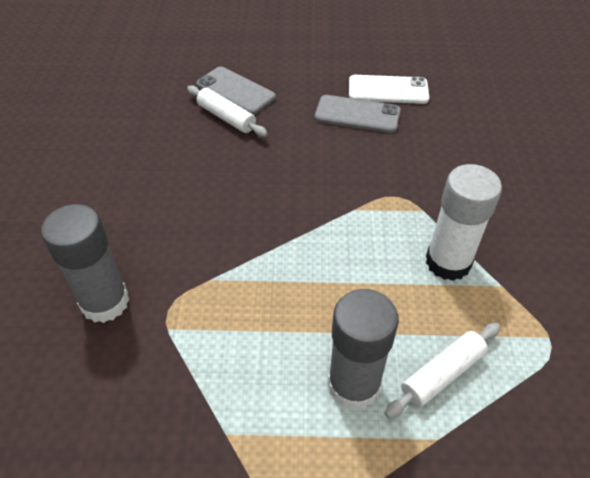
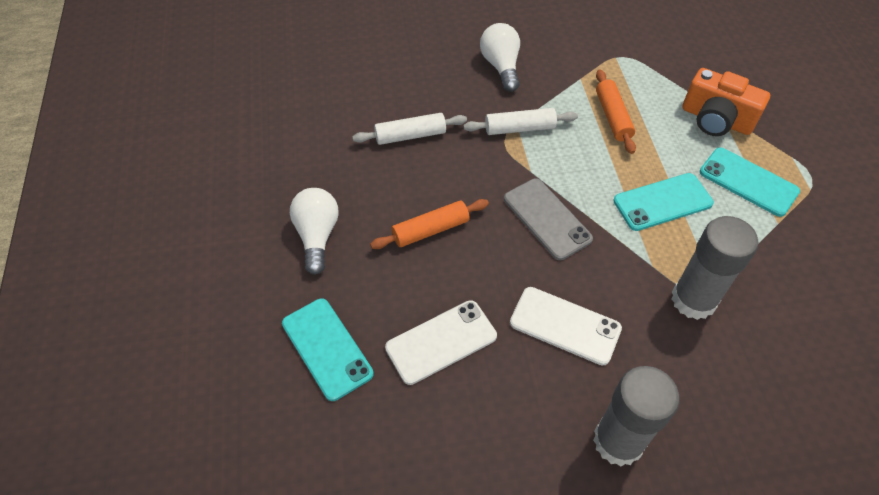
grey phone: 2 -> 1
orange camera: 0 -> 1
orange rolling pin: 0 -> 2
turquoise phone: 0 -> 3
white glue stick: 1 -> 0
white light bulb: 0 -> 2
white phone: 1 -> 2

